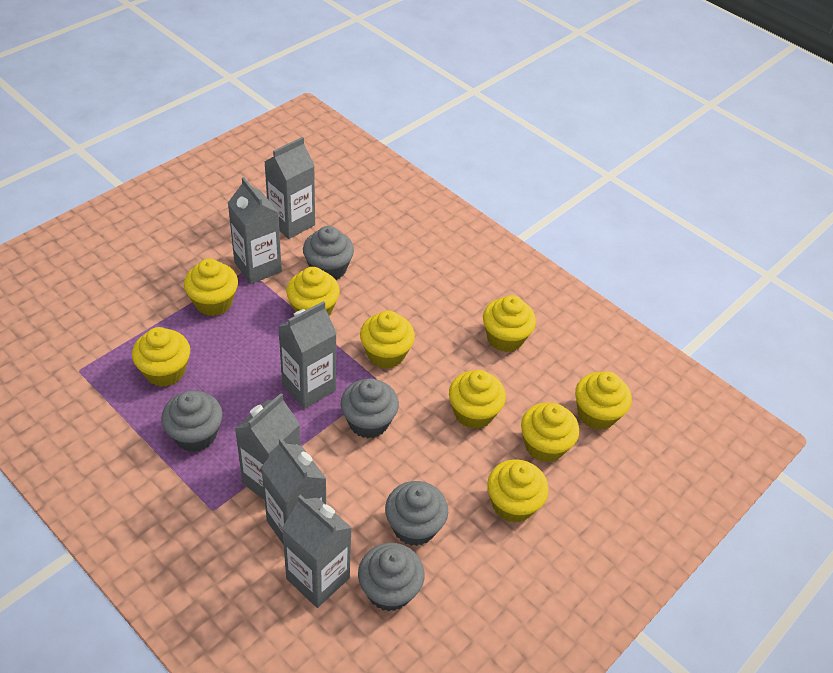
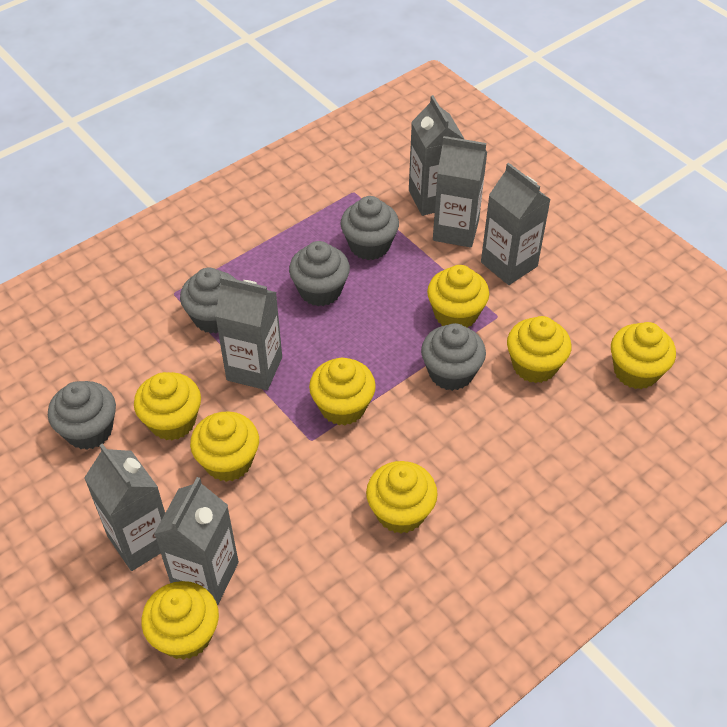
yellow cupcake: 9 -> 8

